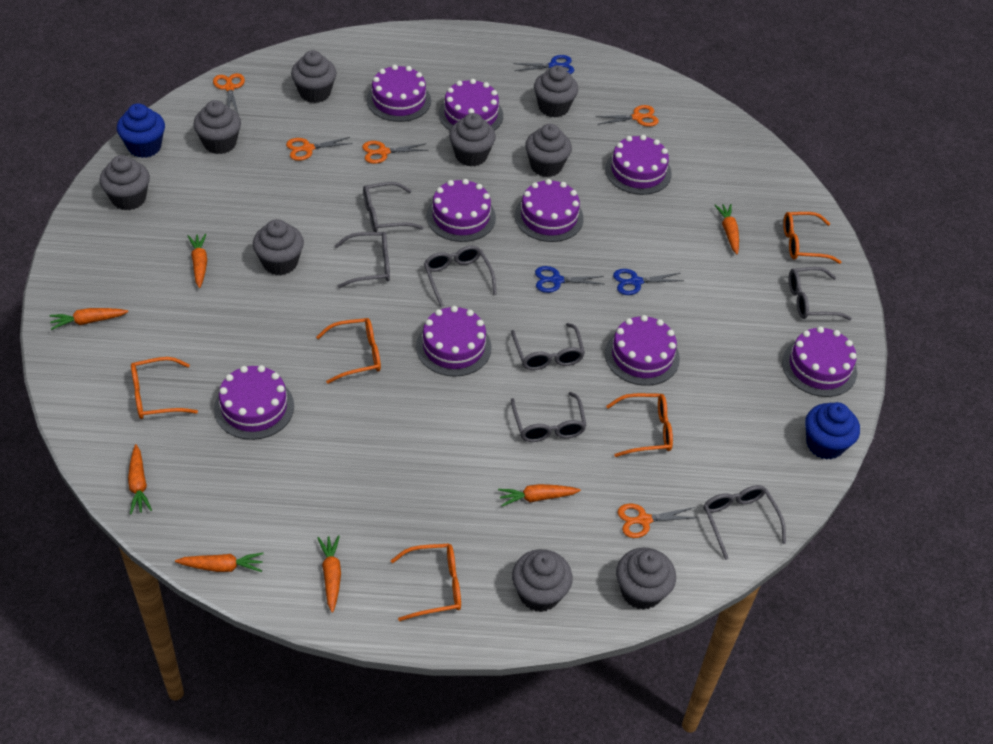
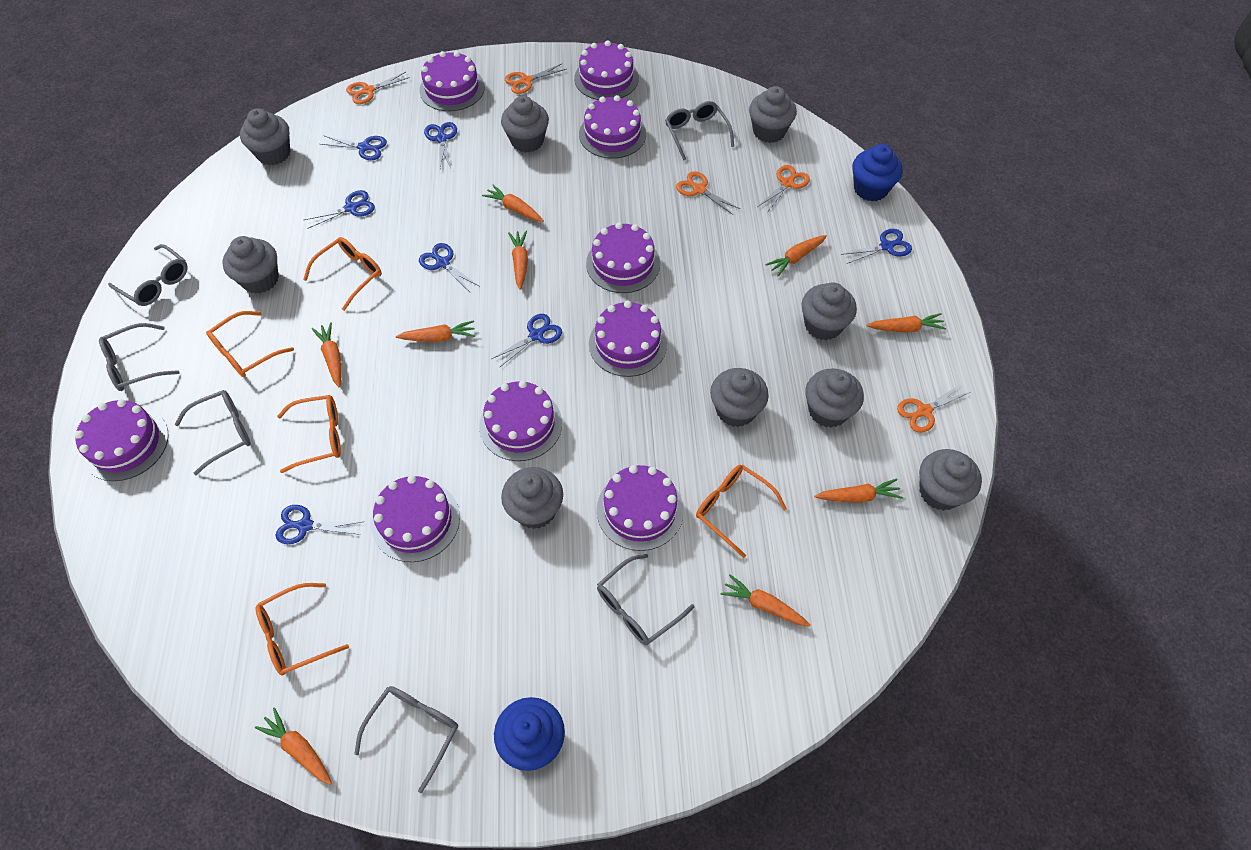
blue scissors: 3 -> 7
grey glasses: 7 -> 6
orange carrot: 7 -> 9

